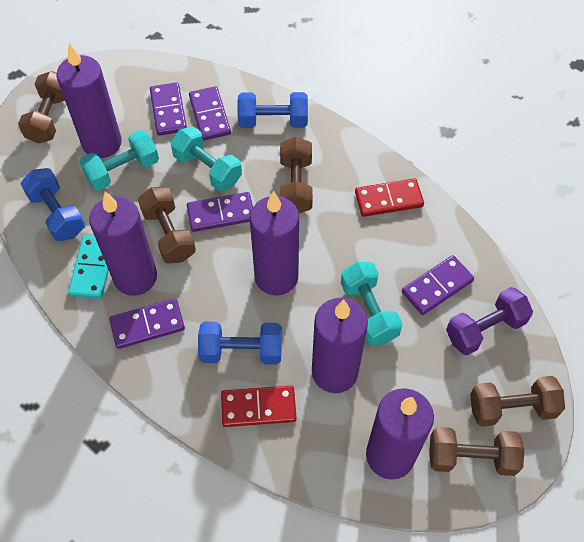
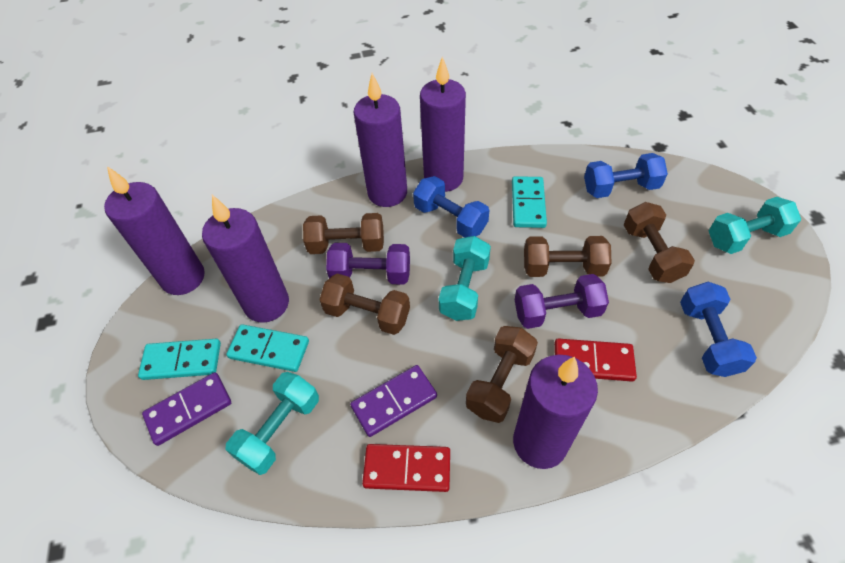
purple domino: 5 -> 2
purple dumbbell: 1 -> 2
turquoise domino: 1 -> 3

